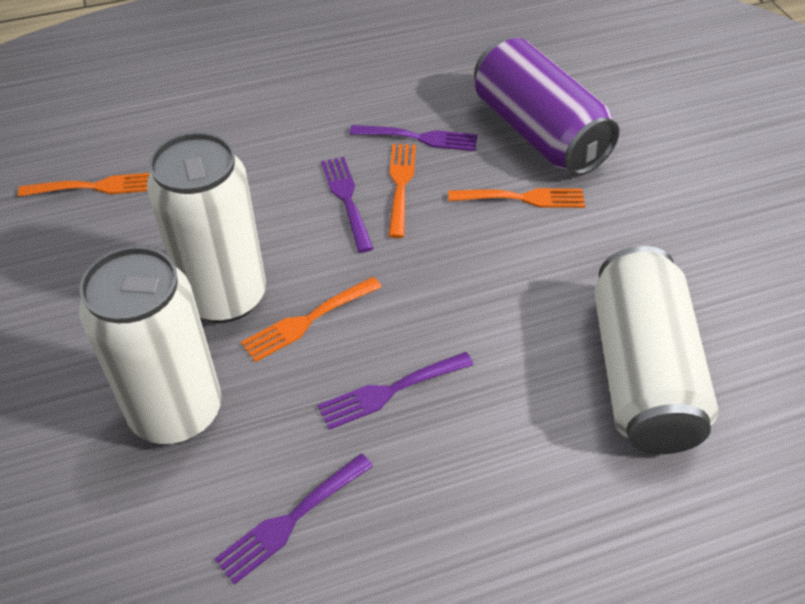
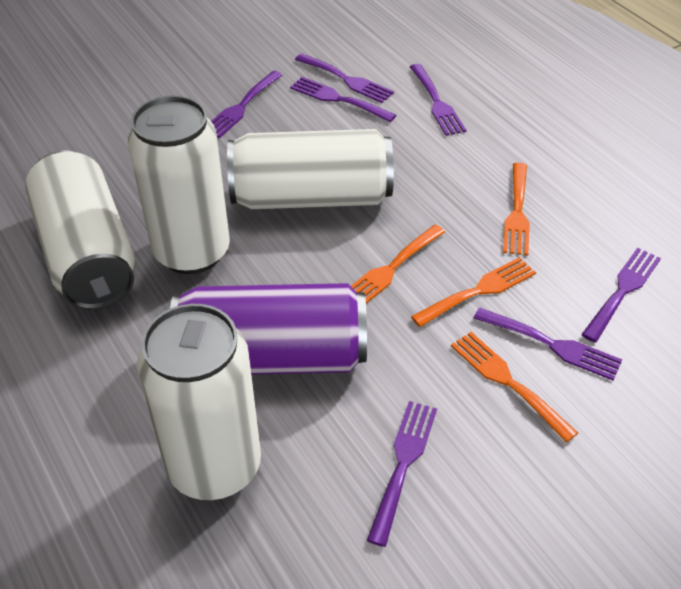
purple fork: 4 -> 7
white can: 3 -> 4

